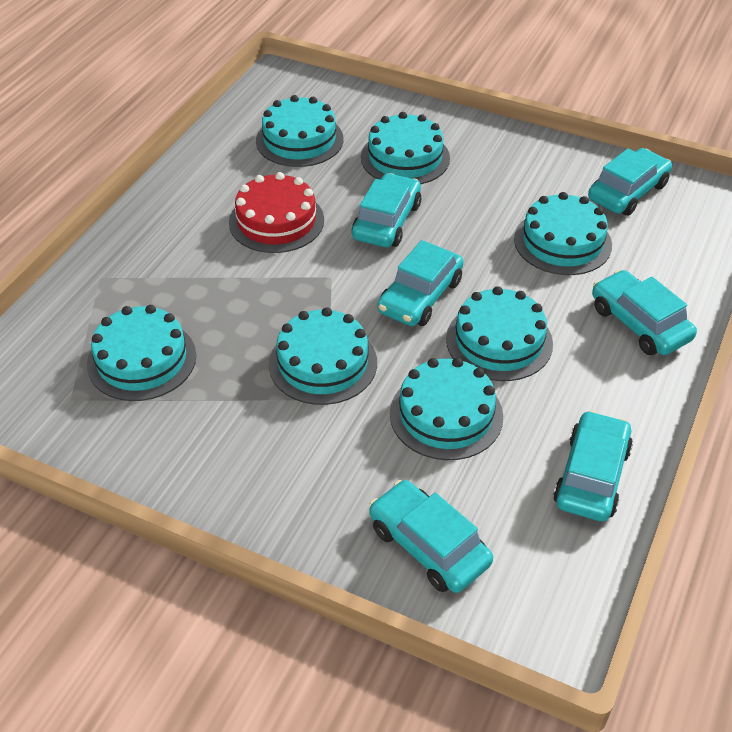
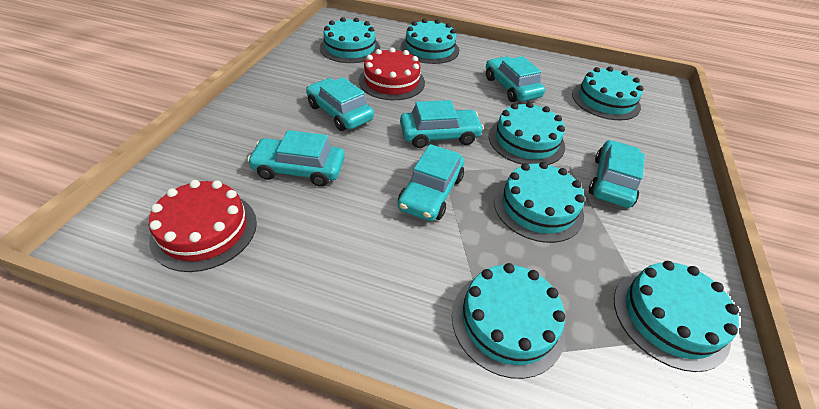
red cake: 1 -> 2

